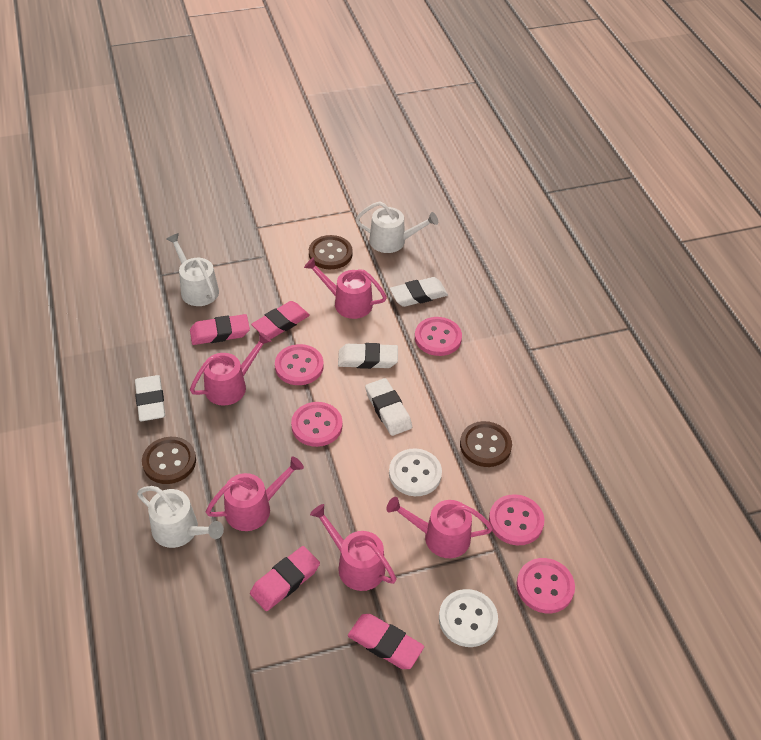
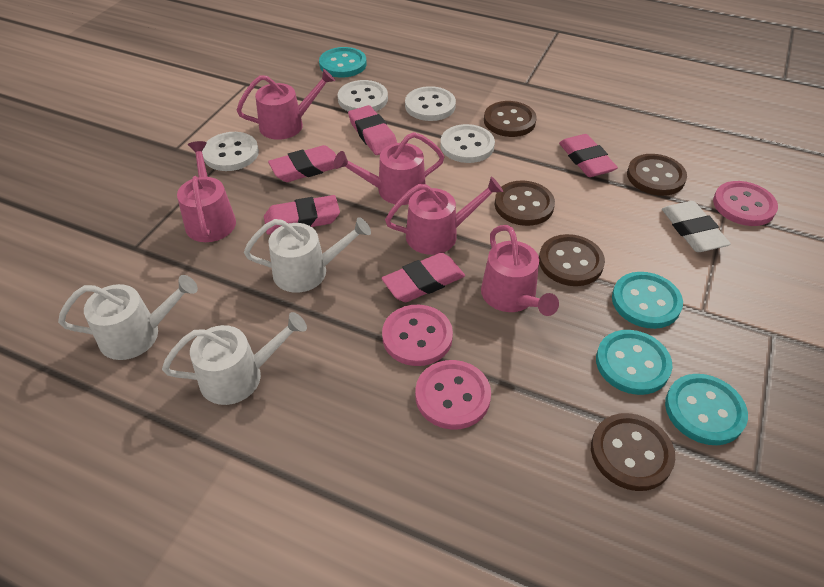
brown button: 3 -> 5
pink button: 5 -> 3
pink eraser: 4 -> 5
turquoise button: 0 -> 4
white button: 2 -> 4
white eraser: 4 -> 1

